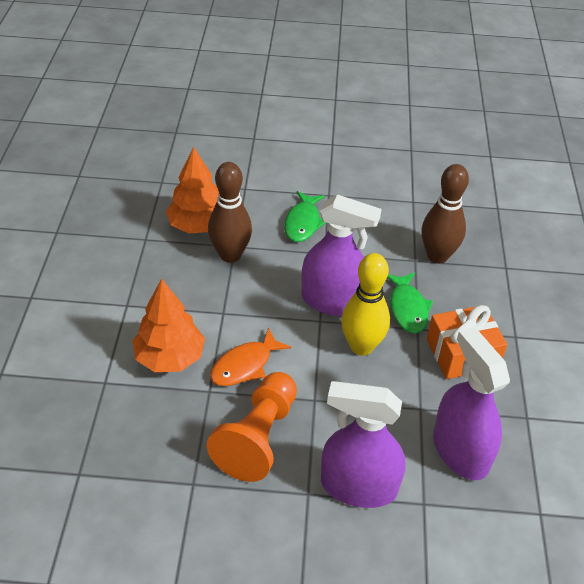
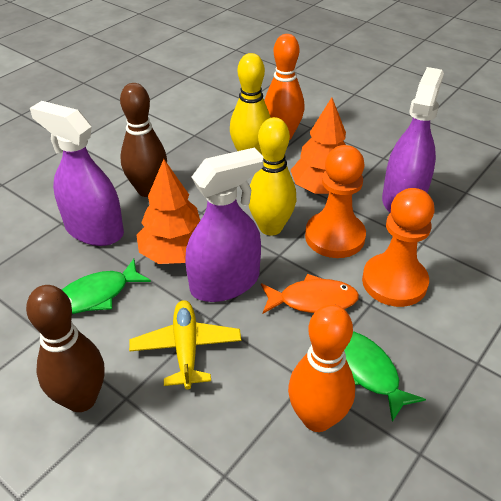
orange bowling pin: 0 -> 2
orange gift: 1 -> 0
orange pawn: 1 -> 2
yellow bowling pin: 1 -> 2
yellow plane: 0 -> 1

